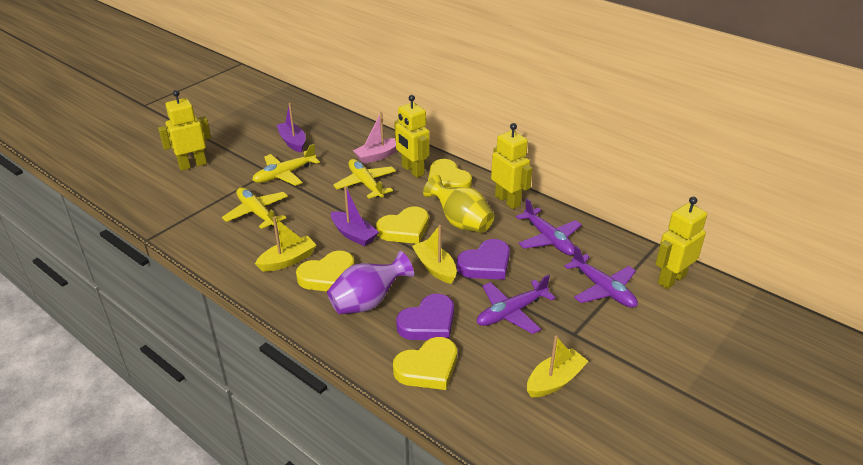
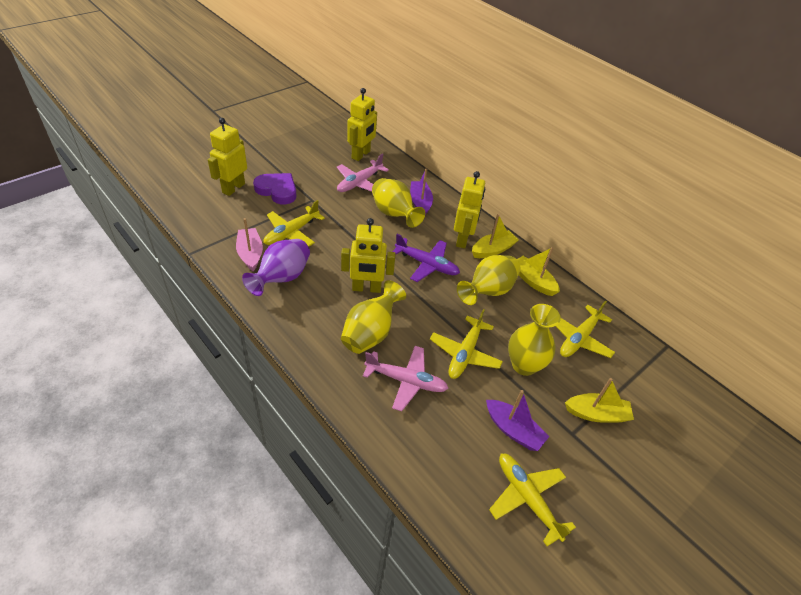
pink plane: 0 -> 2
purple heart: 2 -> 1
purple plane: 3 -> 1
yellow heart: 4 -> 0
yellow plane: 3 -> 4
yellow vase: 1 -> 4

